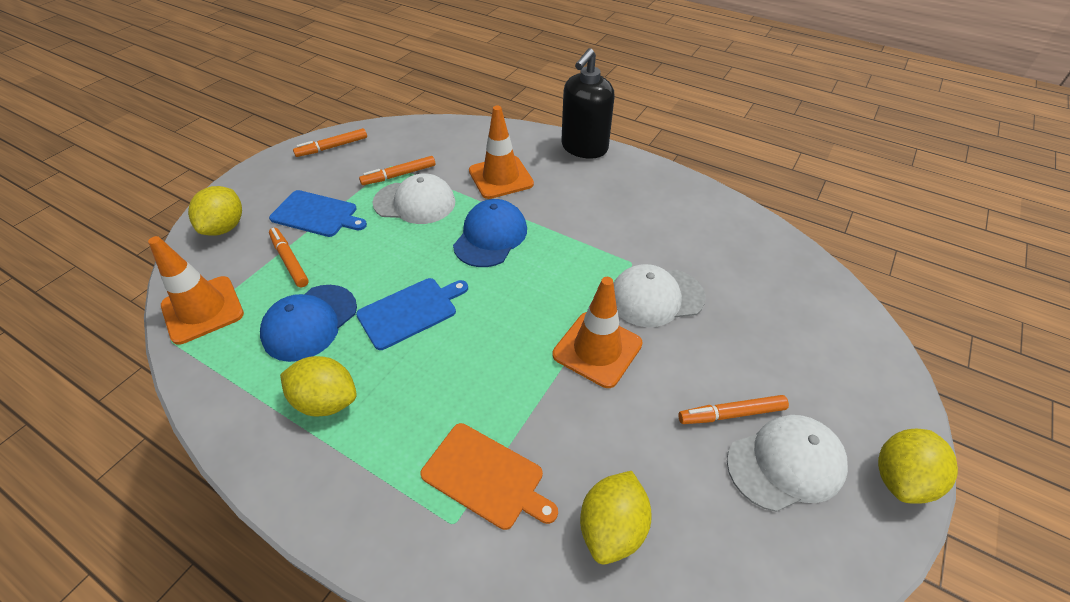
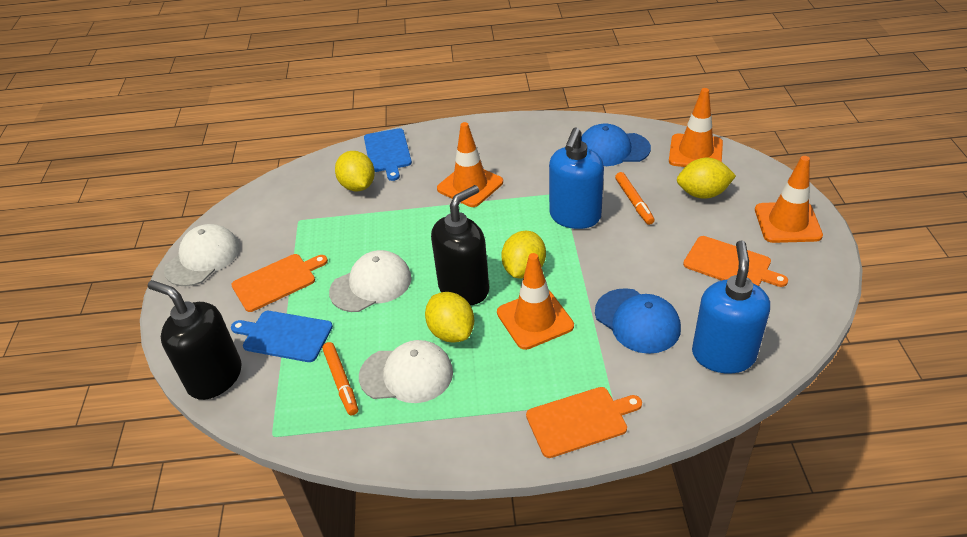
black soap dispenser: 1 -> 2
blue soap dispenser: 0 -> 2
orange cutting board: 1 -> 3
orange marker: 4 -> 2
orange traffic cone: 3 -> 4

